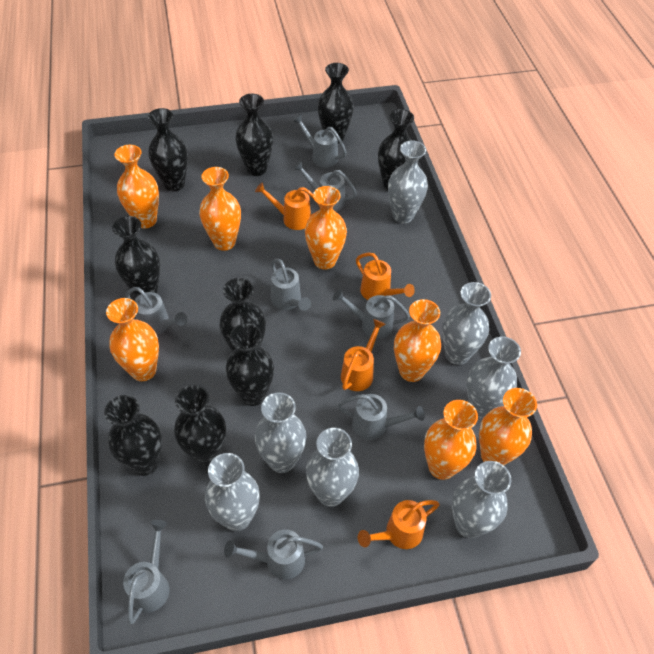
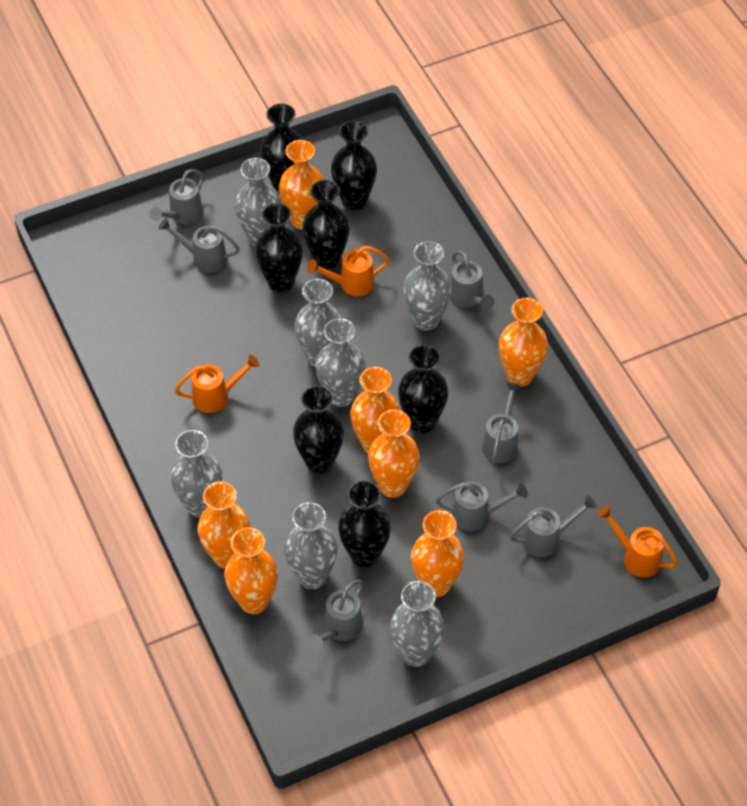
black vase: 9 -> 7
grey watering can: 8 -> 7
orange watering can: 4 -> 3

